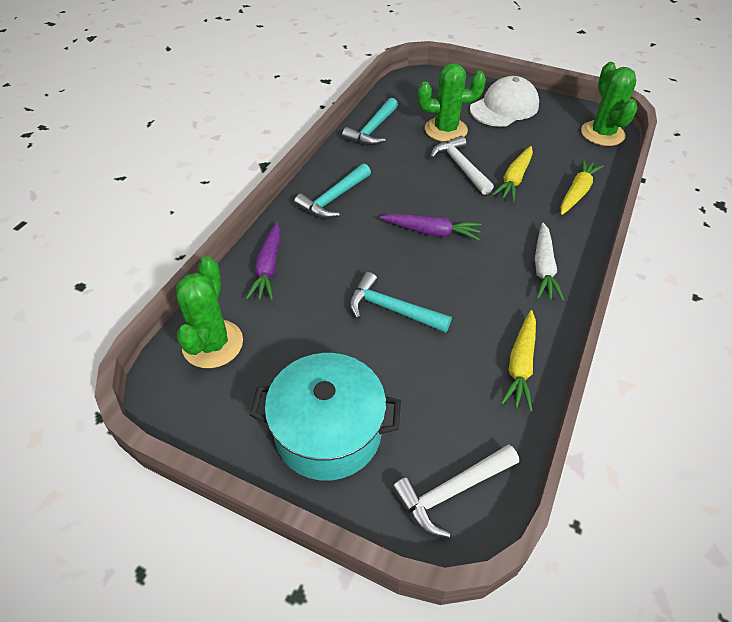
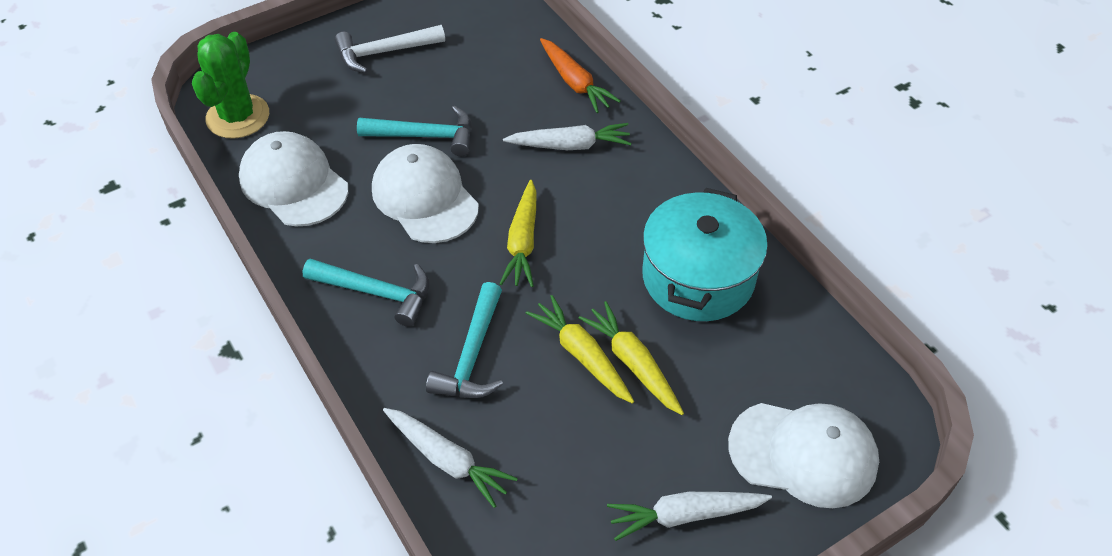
green cactus: 3 -> 1
orange carrot: 0 -> 1
purple carrot: 2 -> 0
white cap: 1 -> 3
white carrot: 1 -> 3
white hammer: 2 -> 1

